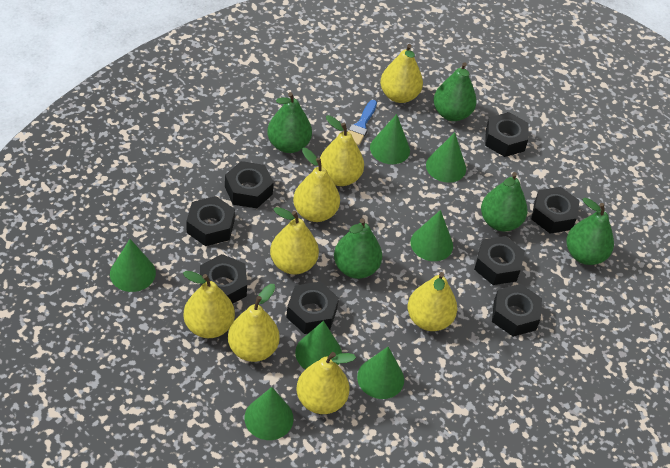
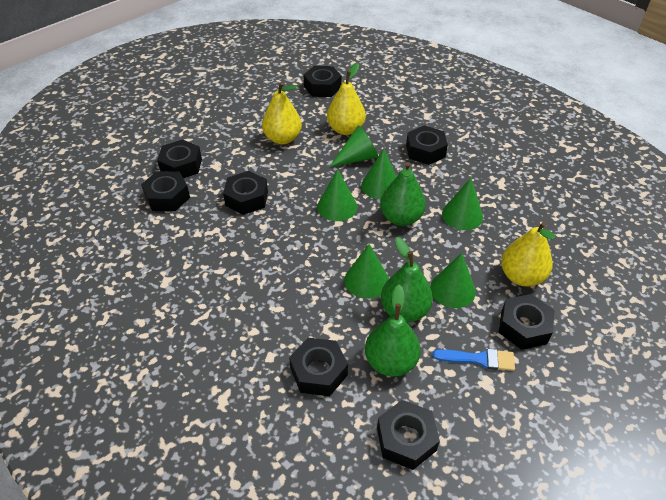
green cone: 7 -> 6
green pear: 5 -> 3
yellow pear: 8 -> 3

